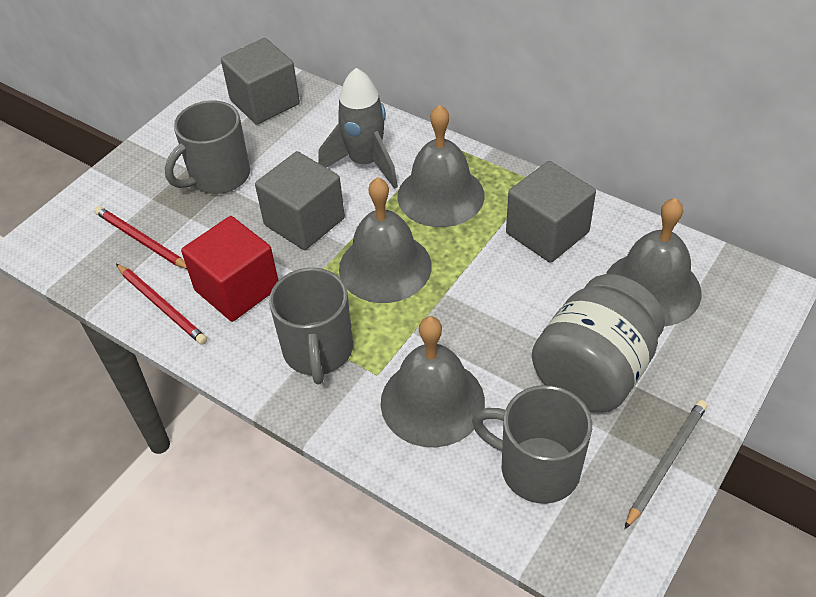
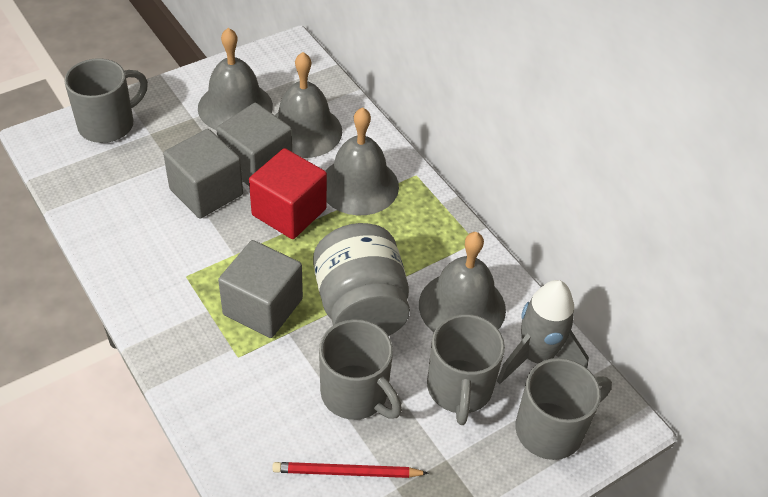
grey mug: 3 -> 4
grey pencil: 1 -> 0
red pencil: 2 -> 1

